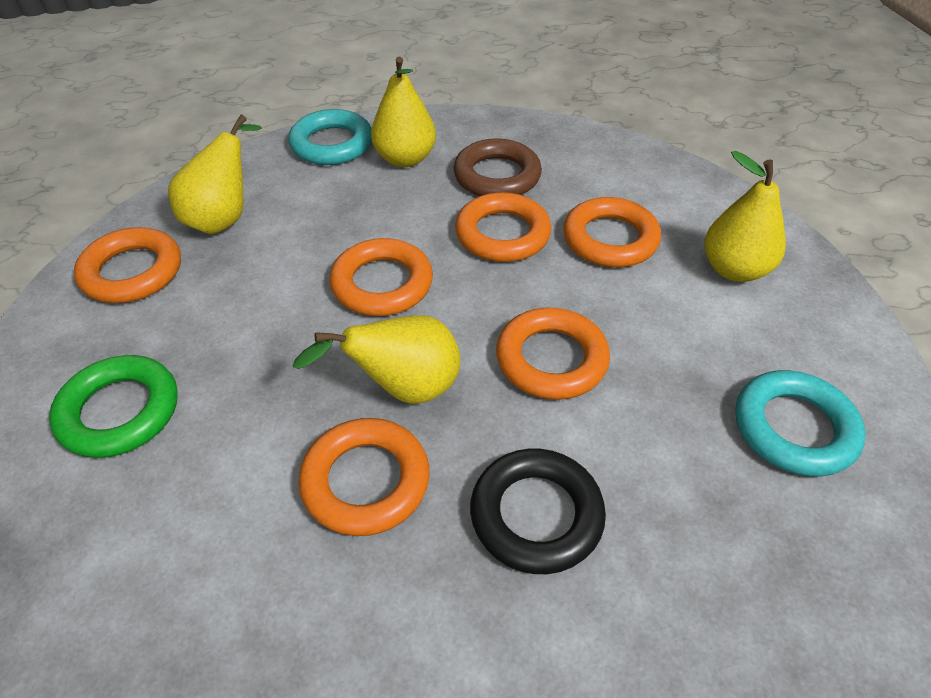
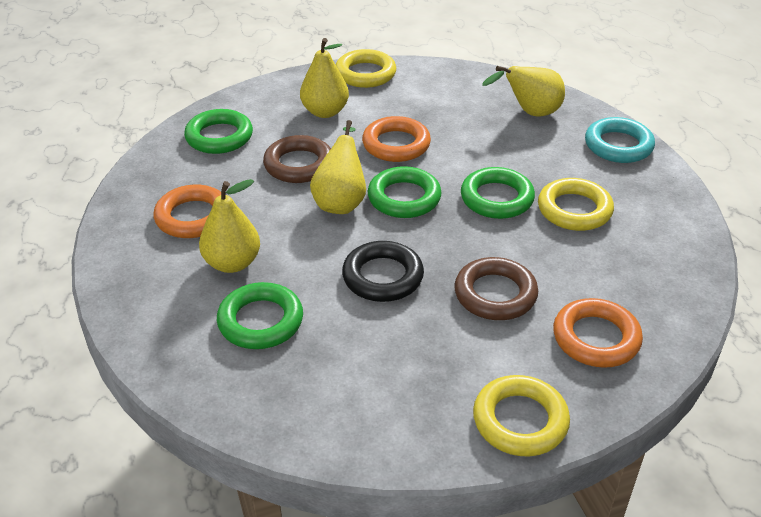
brown ring: 1 -> 2
green ring: 1 -> 4
orange ring: 6 -> 3
turquoise ring: 2 -> 1
yellow ring: 0 -> 3

